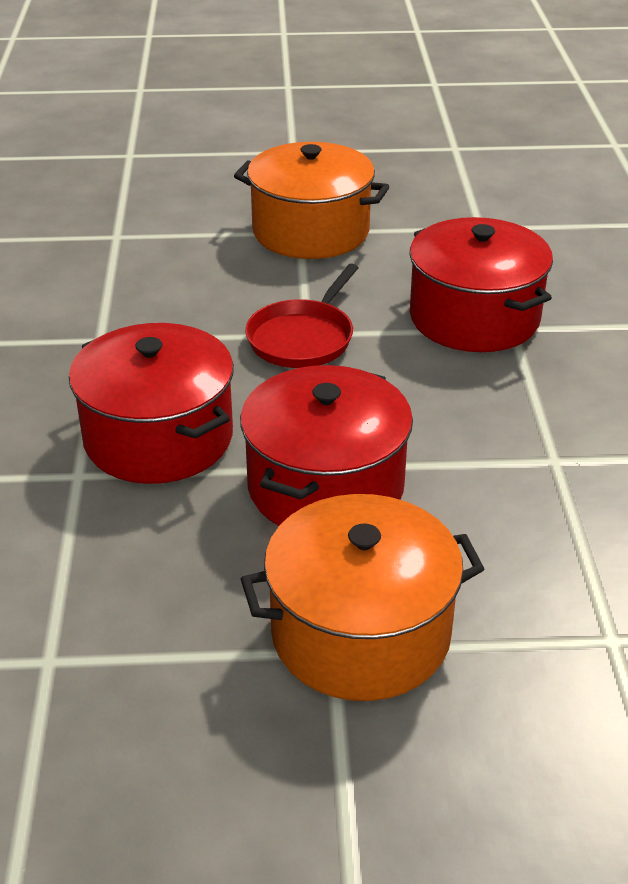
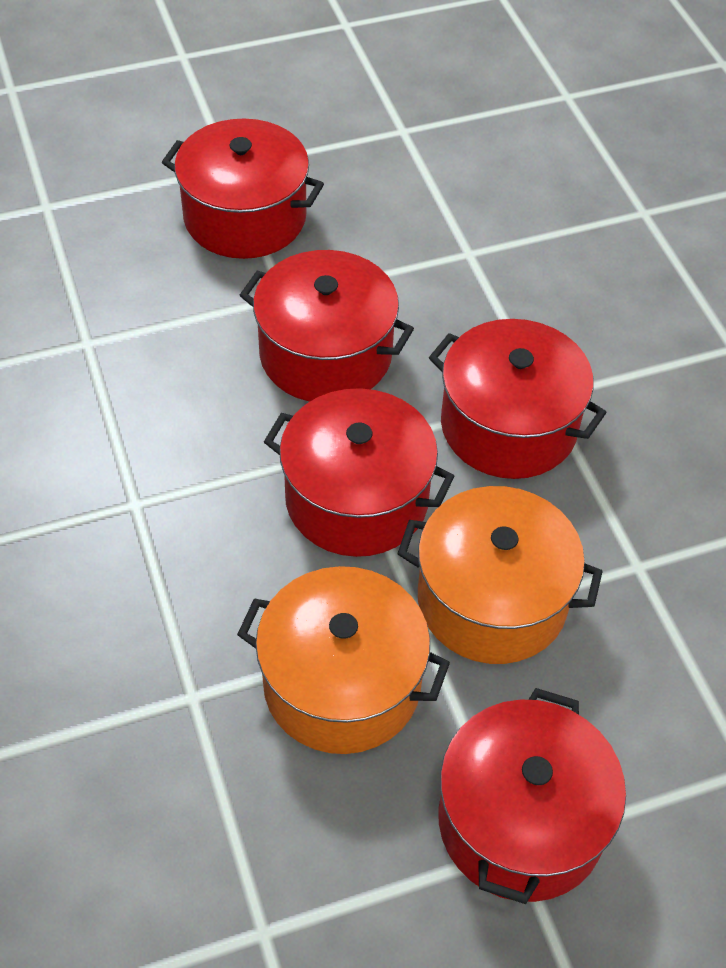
red pan: 1 -> 0
red pot: 3 -> 5

